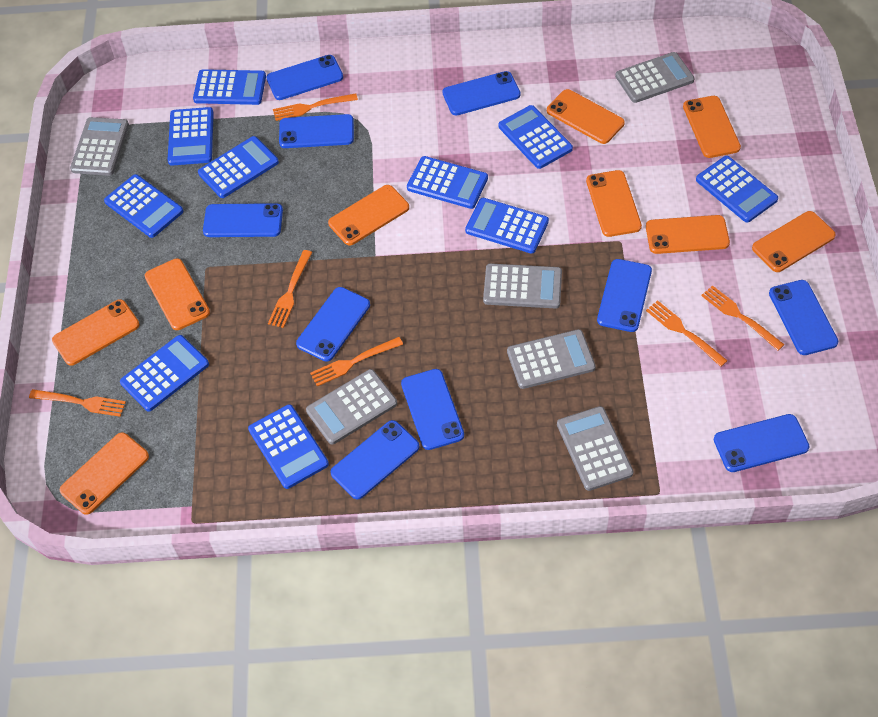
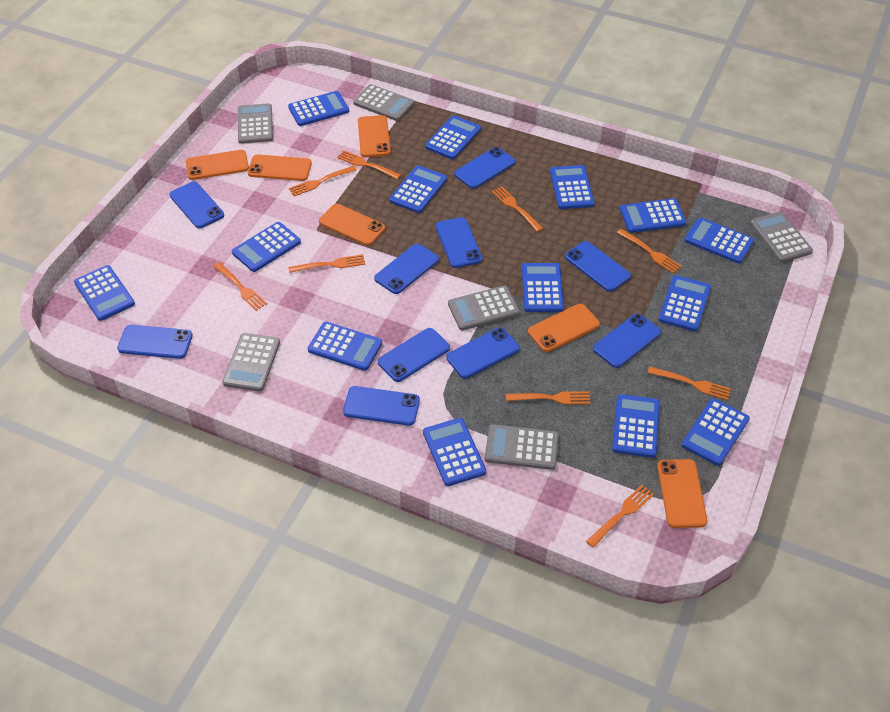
blue calculator: 10 -> 14
orange fork: 6 -> 9
orange phone: 9 -> 6

